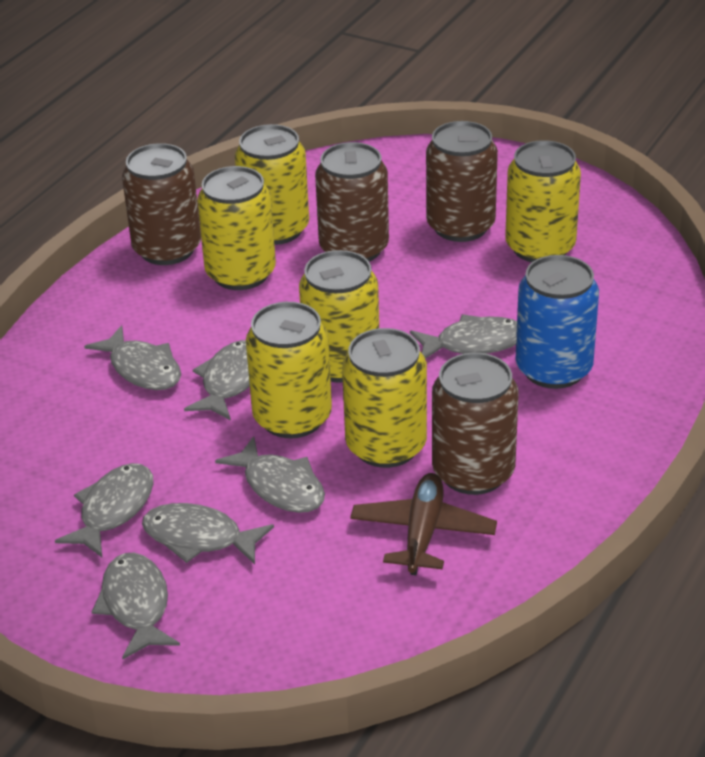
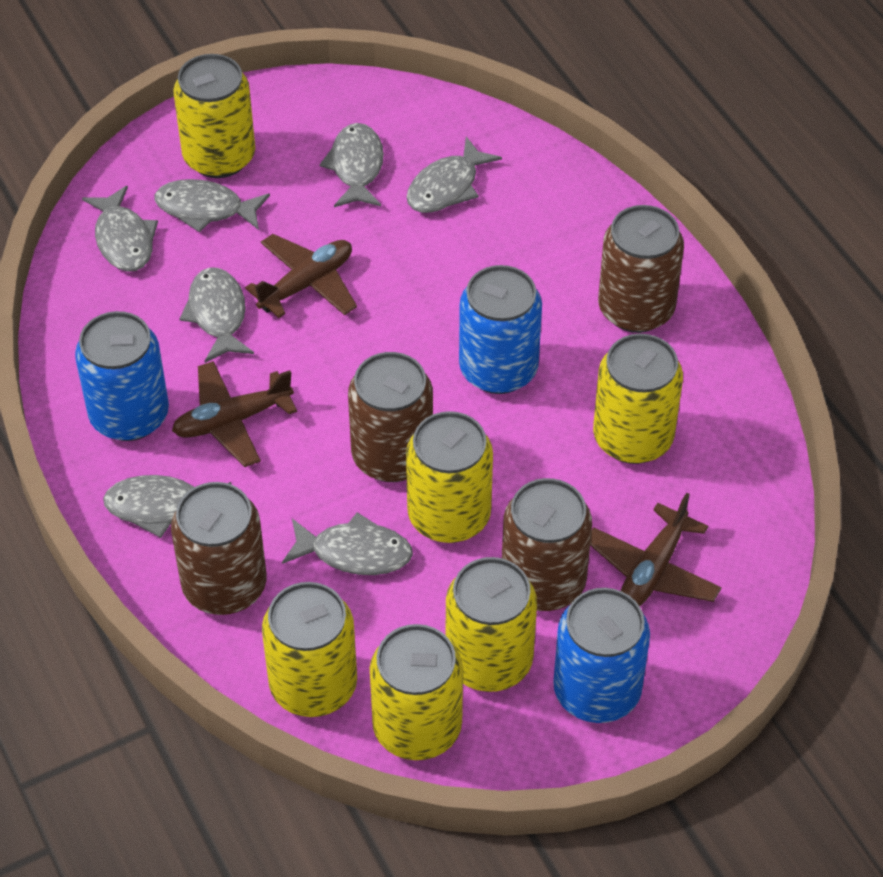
blue can: 1 -> 3
brown plane: 1 -> 3

